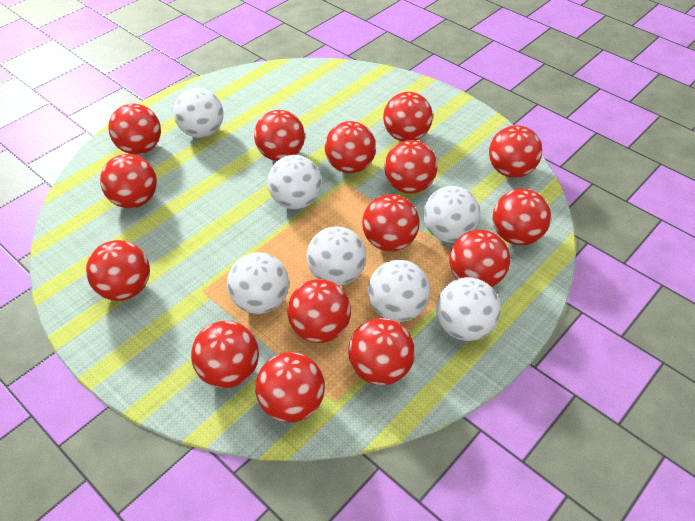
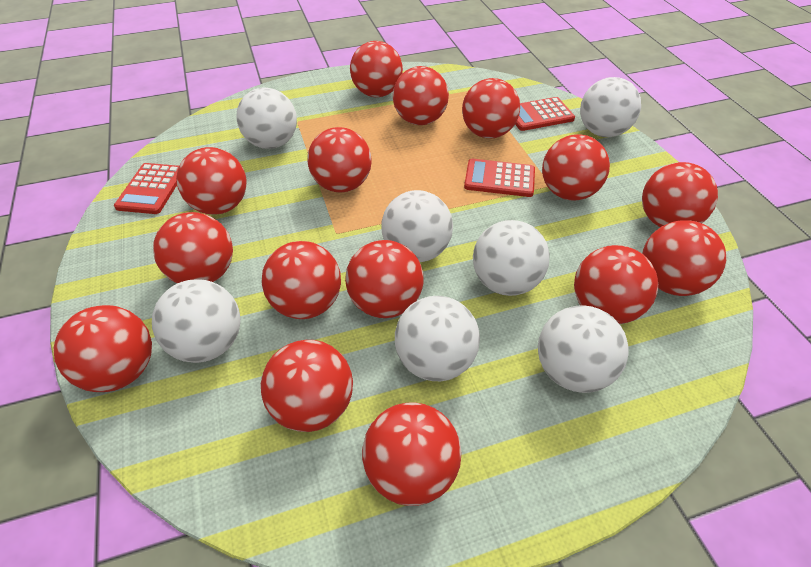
red calculator: 0 -> 3

